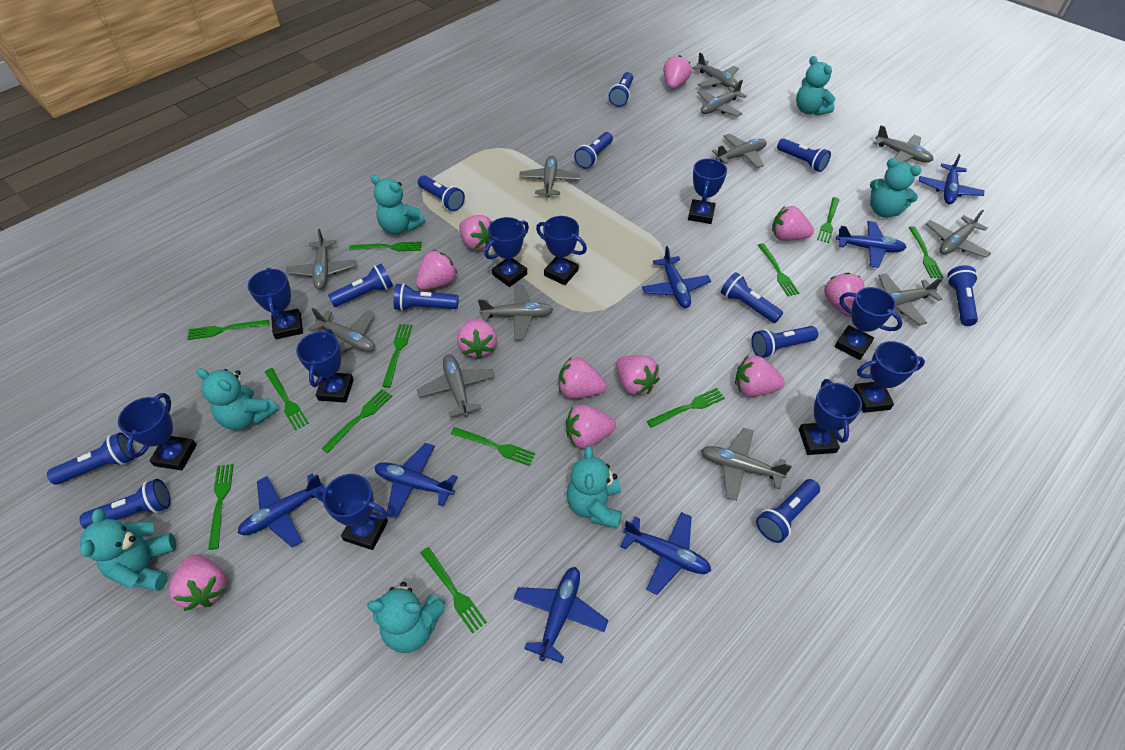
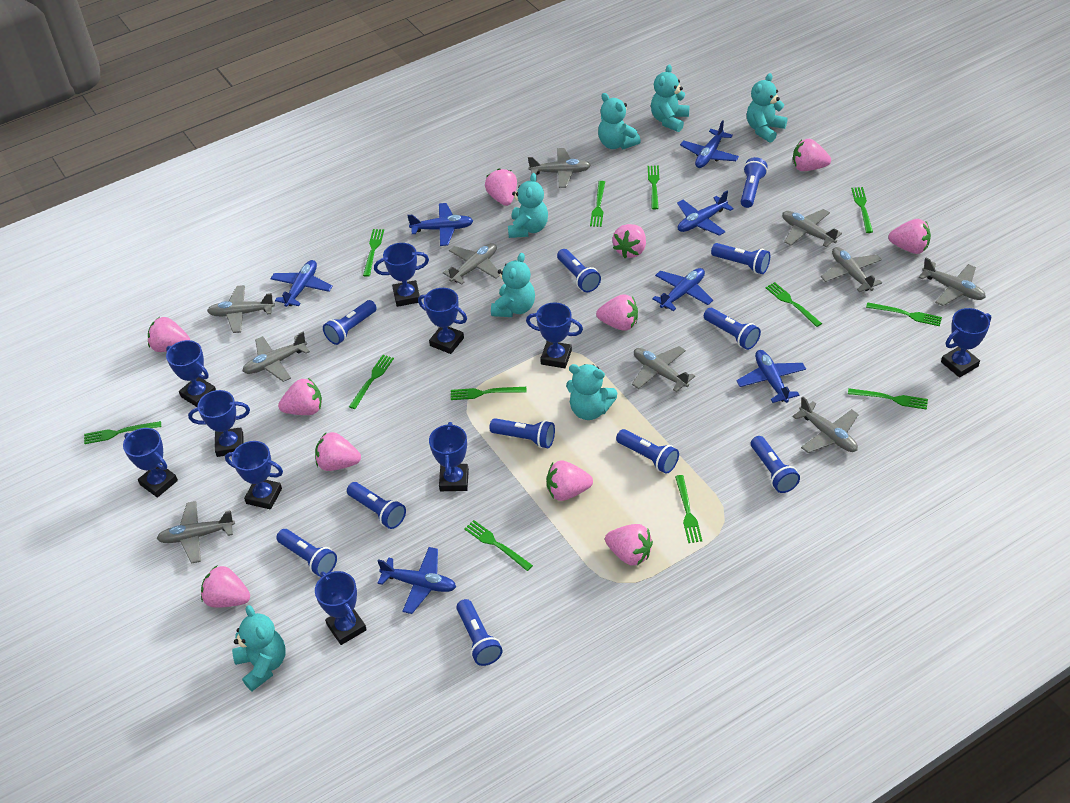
blue flashlight: 12 -> 11
grey plane: 12 -> 10

